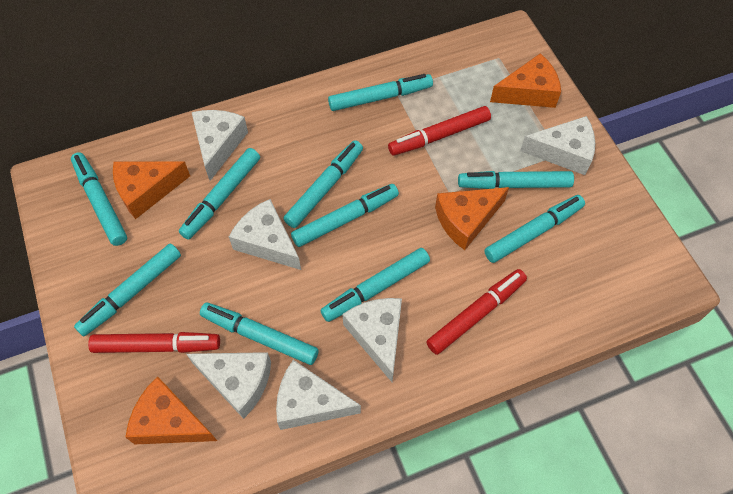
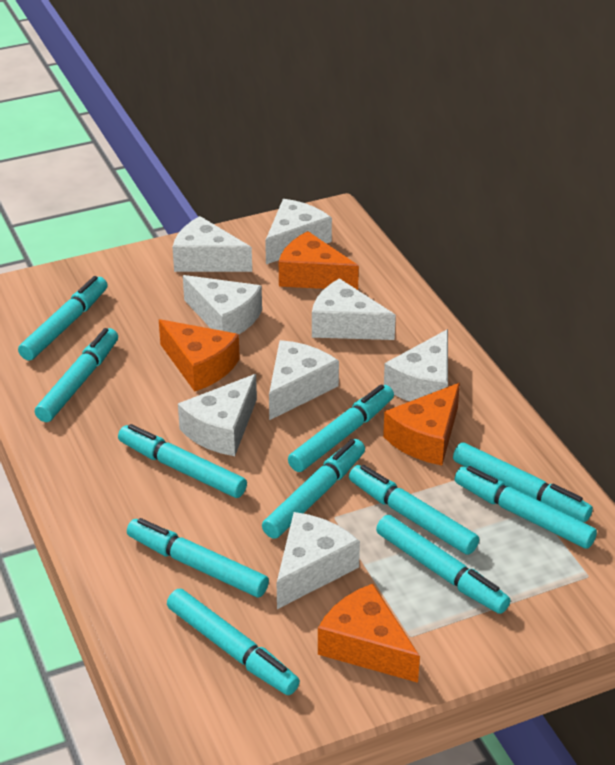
red marker: 3 -> 0
turquoise marker: 10 -> 11
white cheese: 6 -> 8

